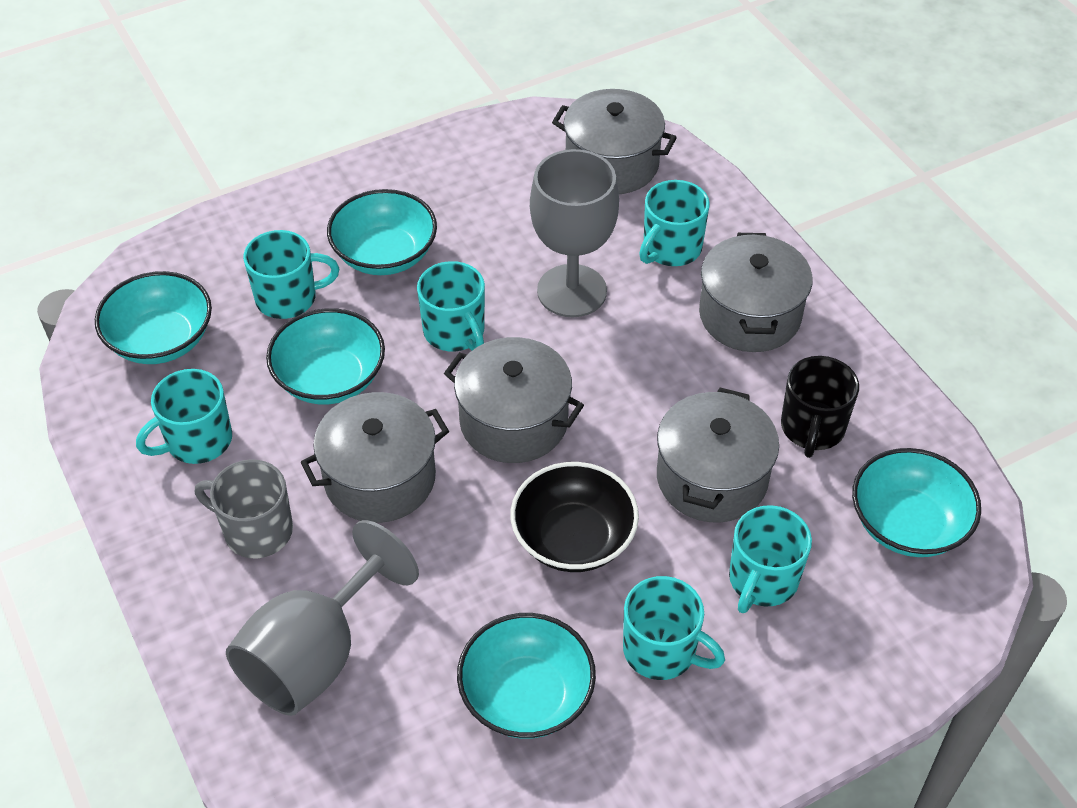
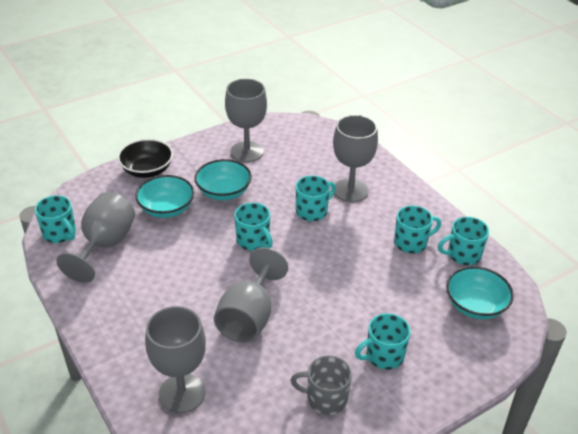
black mug: 1 -> 0
grey goblet: 2 -> 5
grey pot: 5 -> 0
turquoise bowl: 5 -> 3

